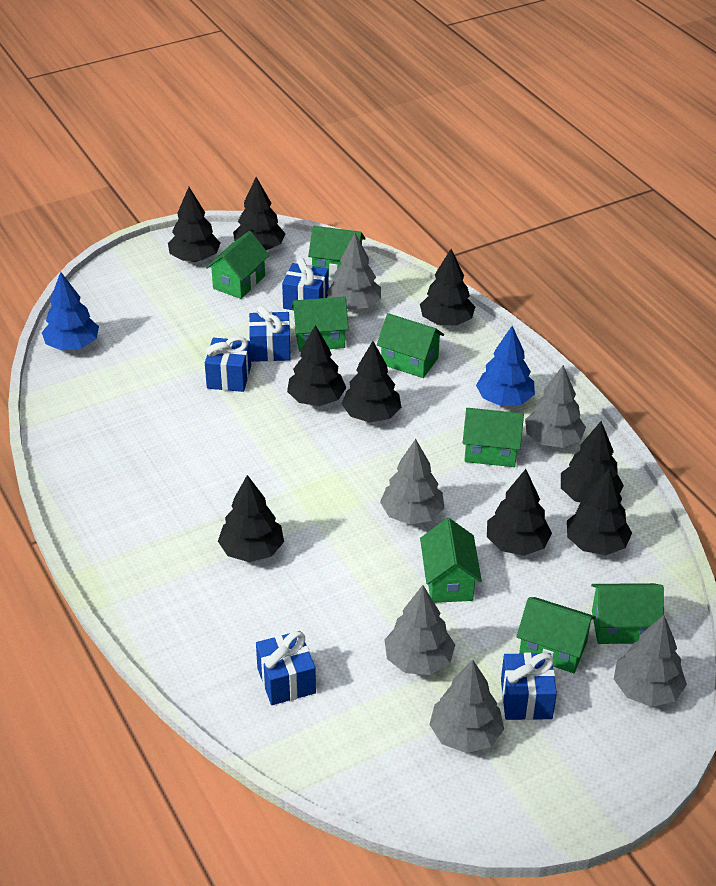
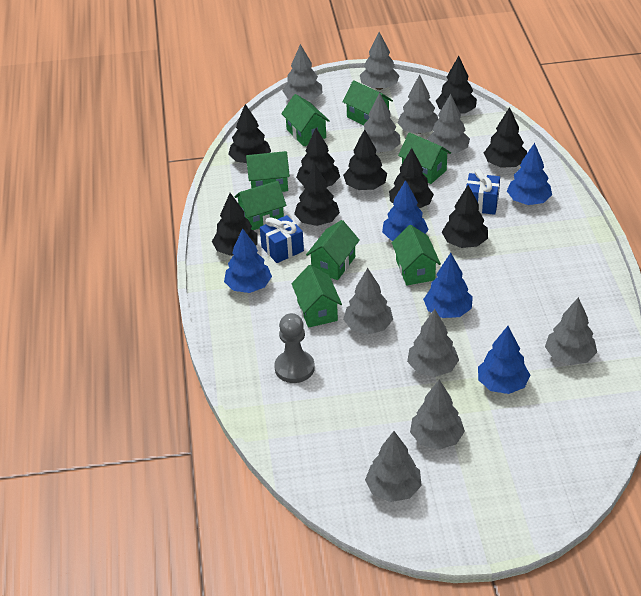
blue gift: 5 -> 2
blue tree: 2 -> 5
grey pawn: 0 -> 1
grey tree: 6 -> 10

